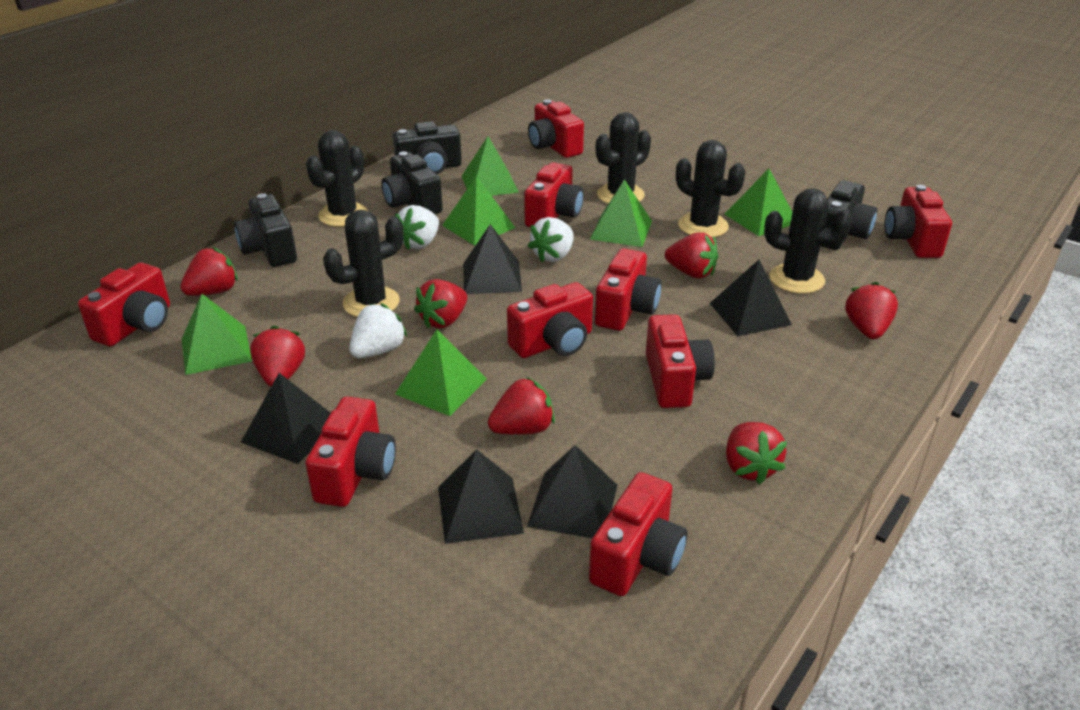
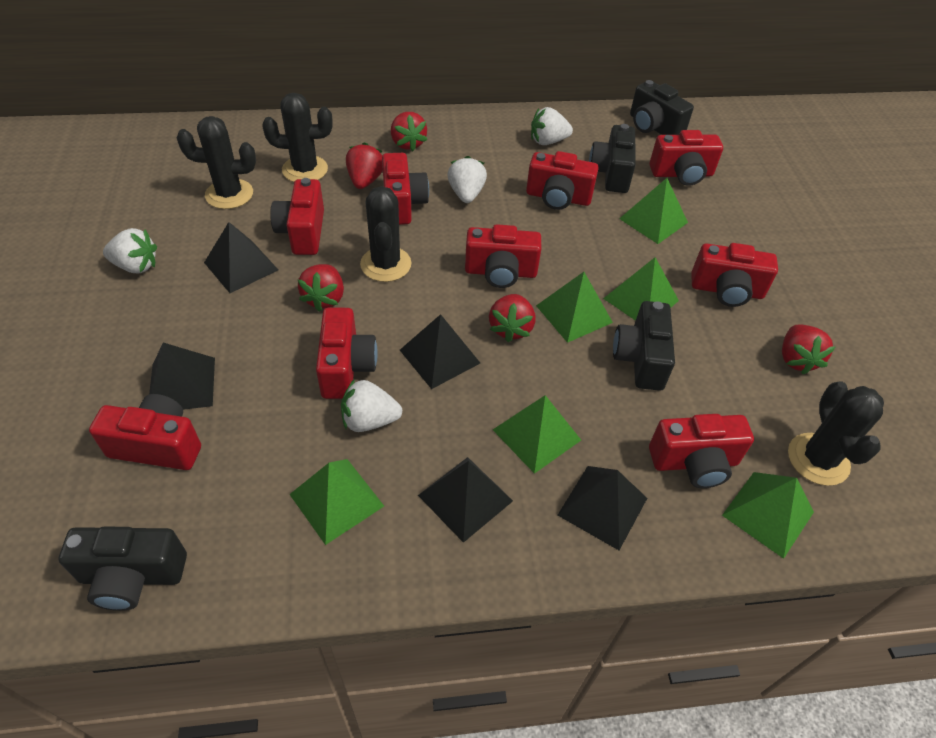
black cactus: 5 -> 4
red strawberry: 7 -> 5
white strawberry: 3 -> 4

